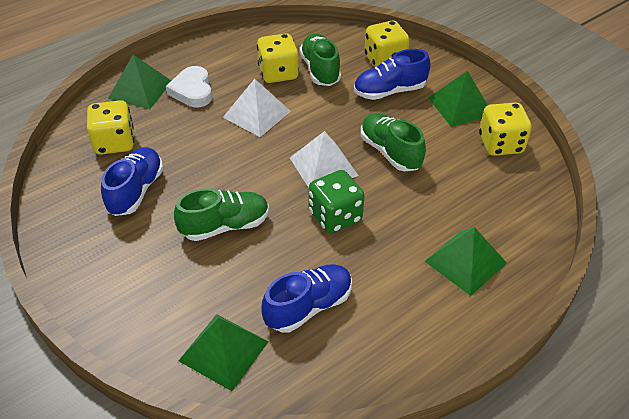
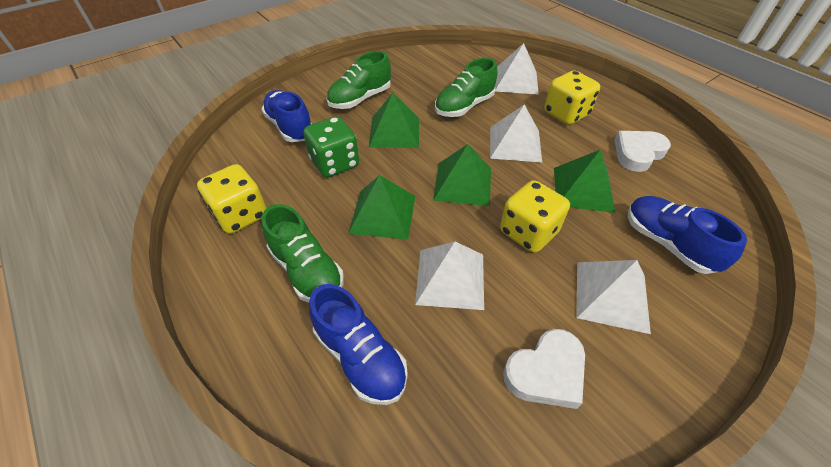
white heart: 1 -> 2
white pyramid: 2 -> 4
yellow dice: 4 -> 3

